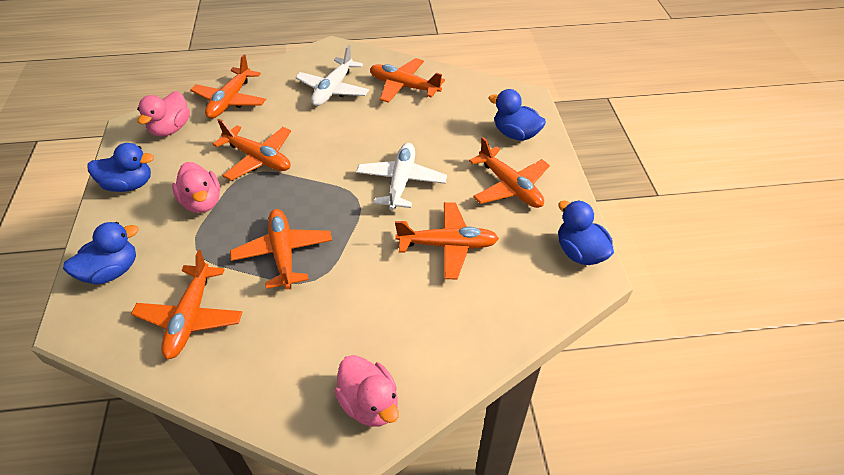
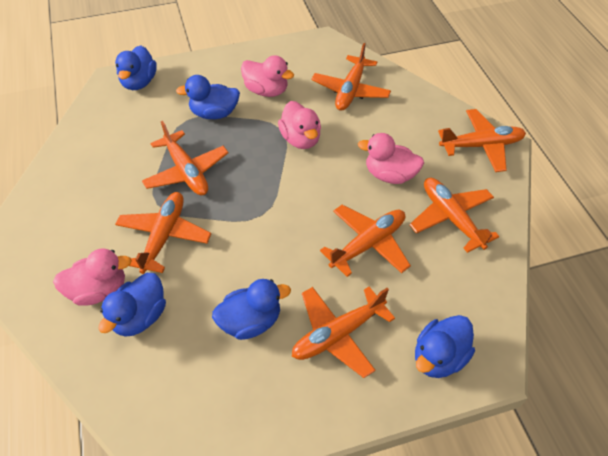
blue duck: 4 -> 5
pink duck: 3 -> 4
white plane: 2 -> 0

